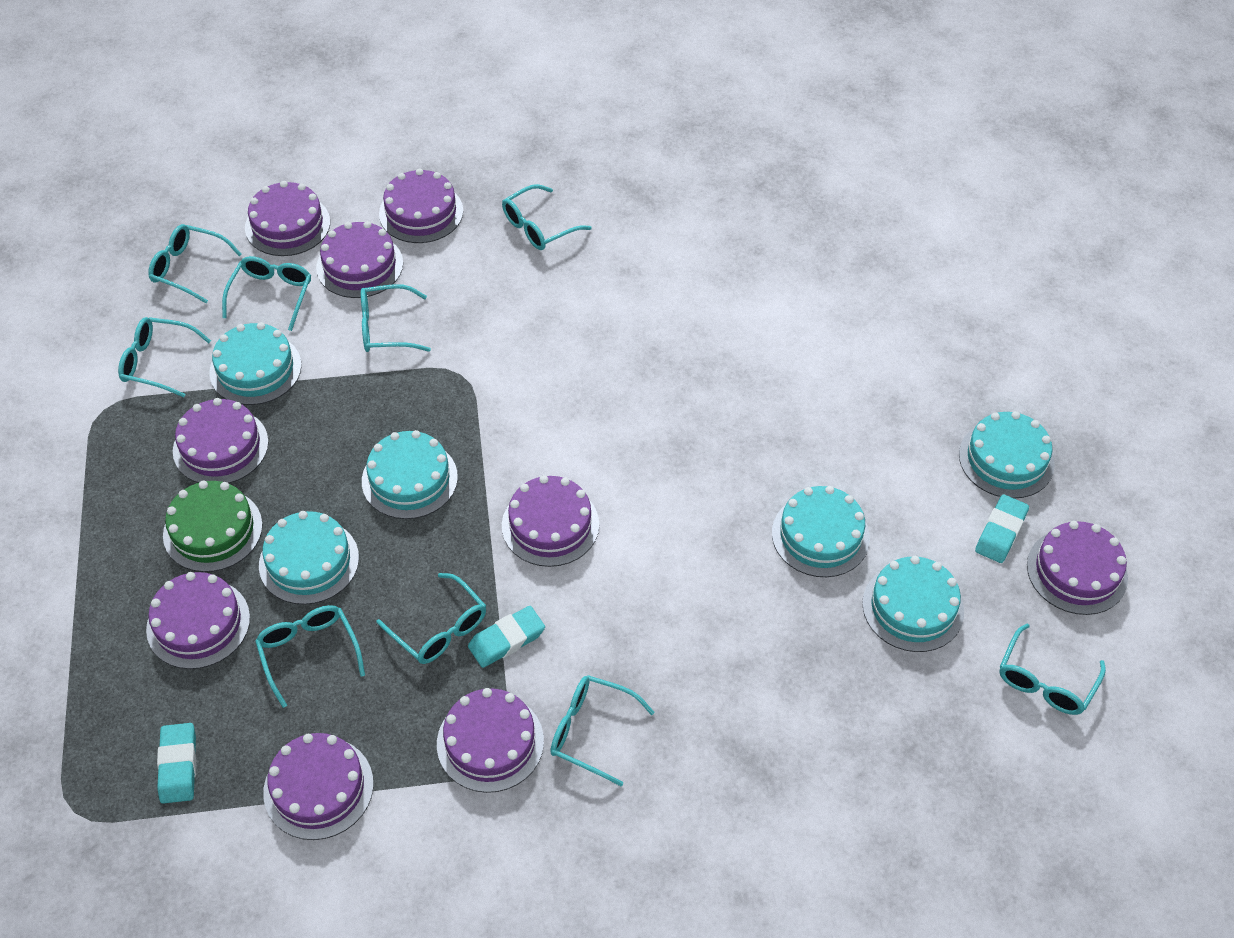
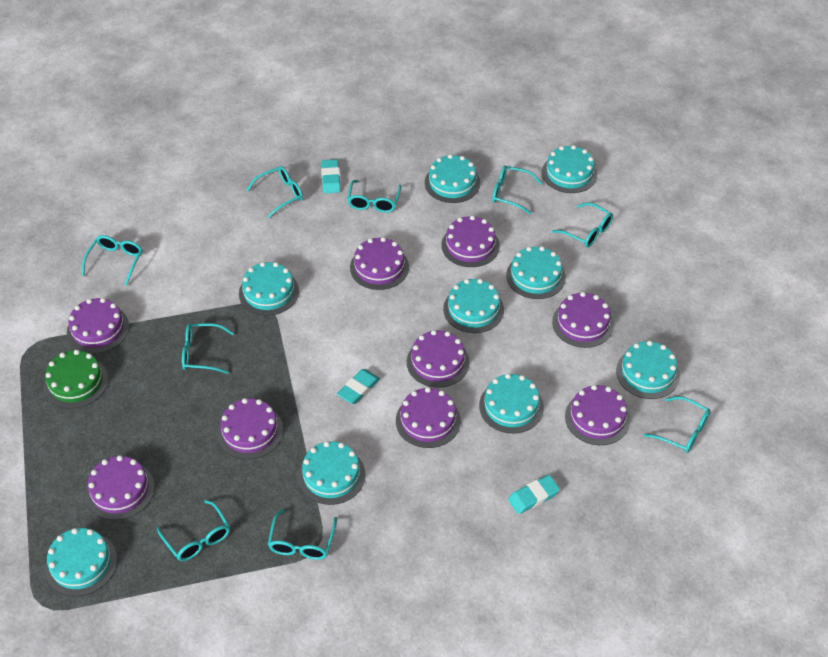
turquoise cake: 6 -> 9

